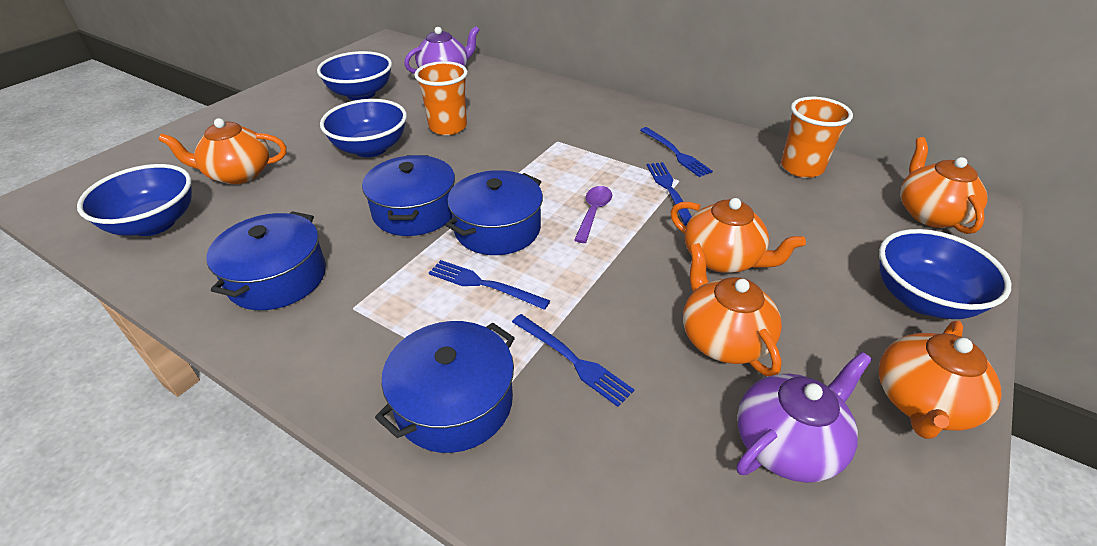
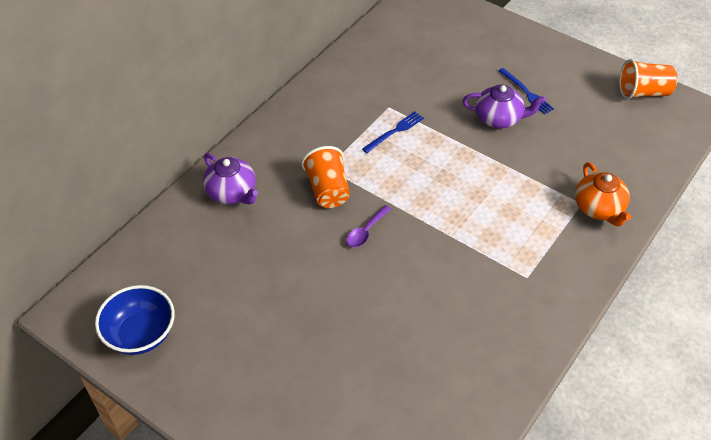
blue bowl: 4 -> 1
blue fork: 4 -> 2
blue pot: 4 -> 0
orange teapot: 5 -> 1

